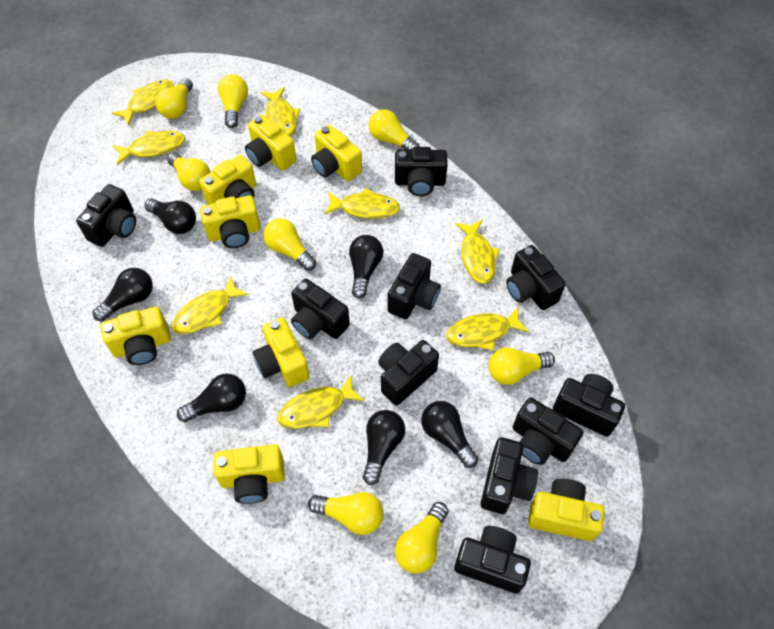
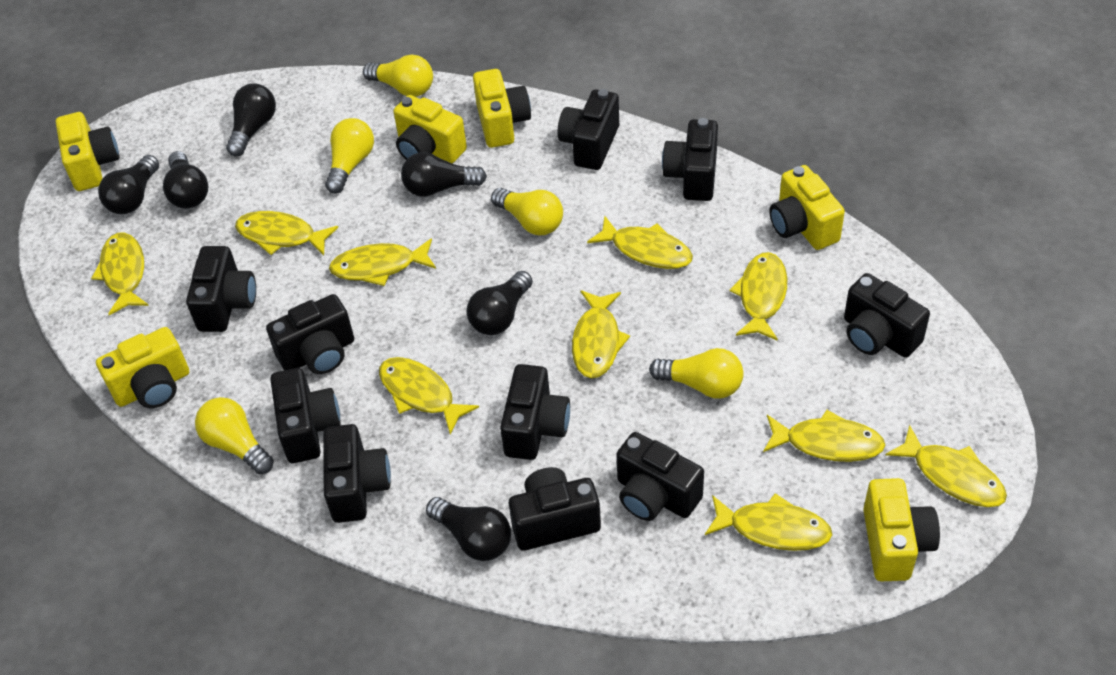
yellow camera: 8 -> 6
yellow fish: 8 -> 10
yellow light bulb: 8 -> 5

